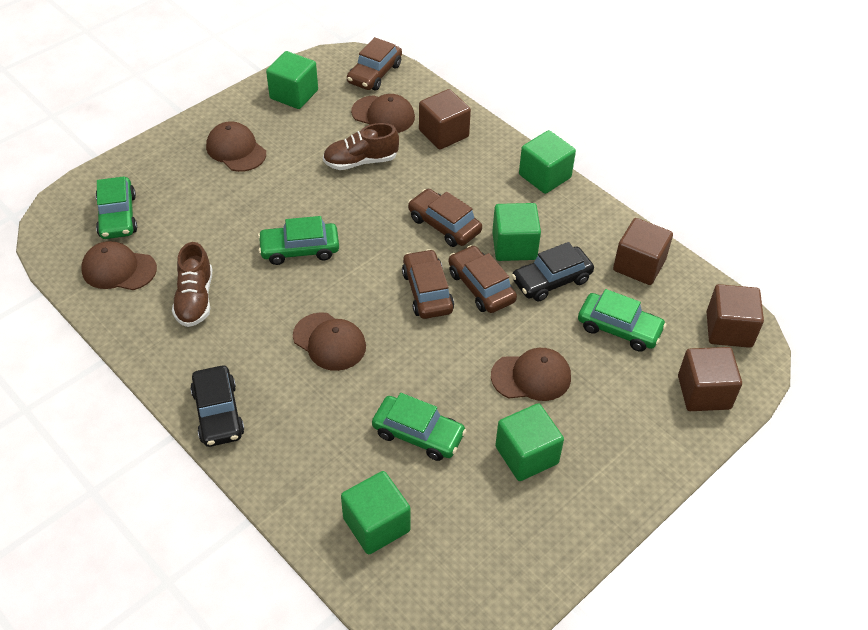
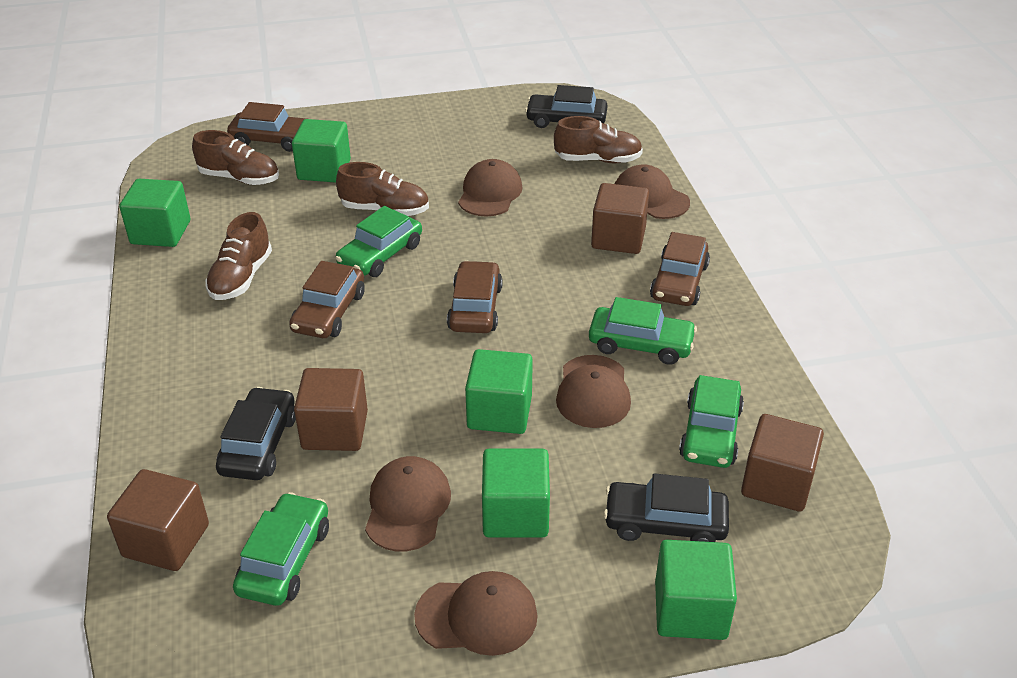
black car: 2 -> 3
brown shoe: 2 -> 4

